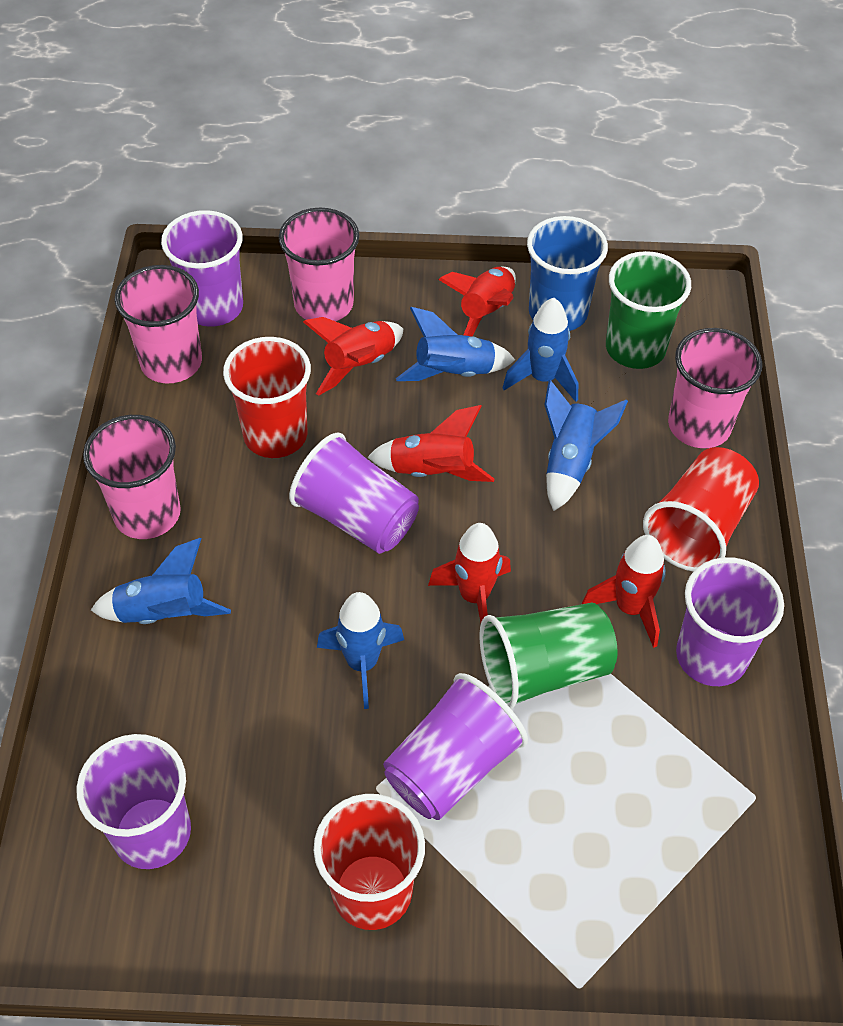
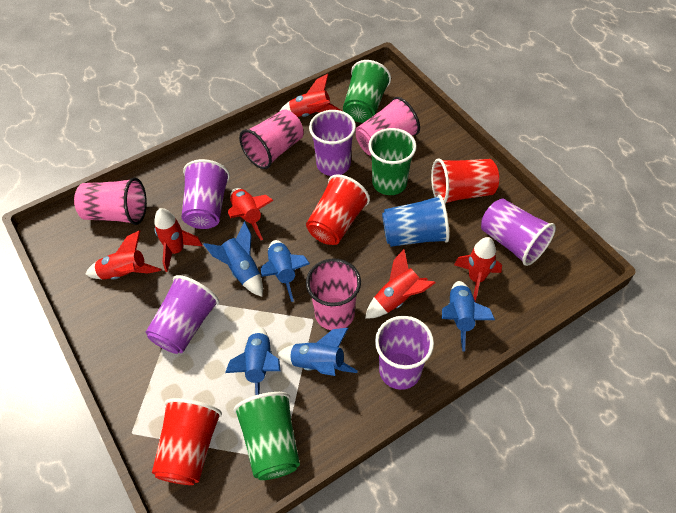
green cup: 2 -> 3
red rocket: 5 -> 6

